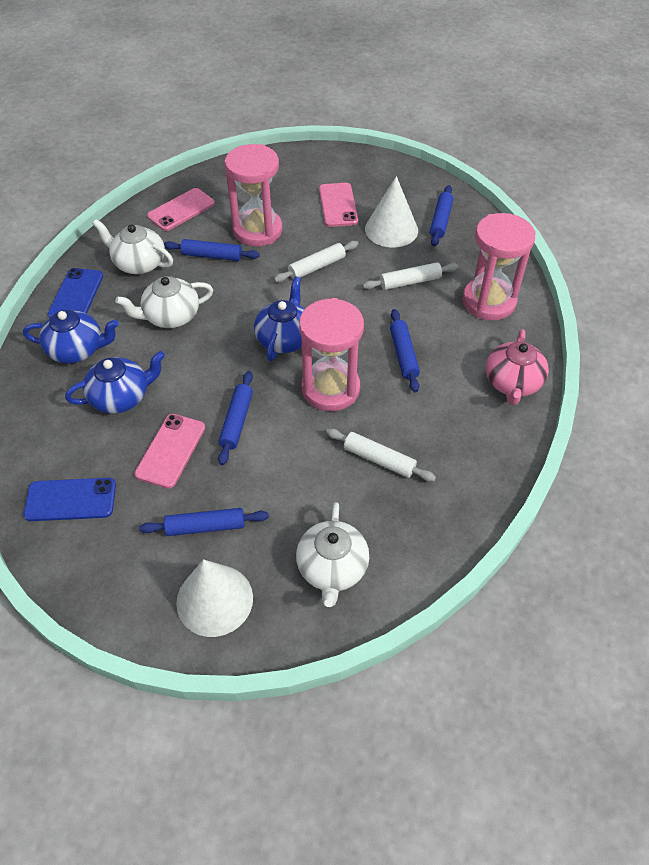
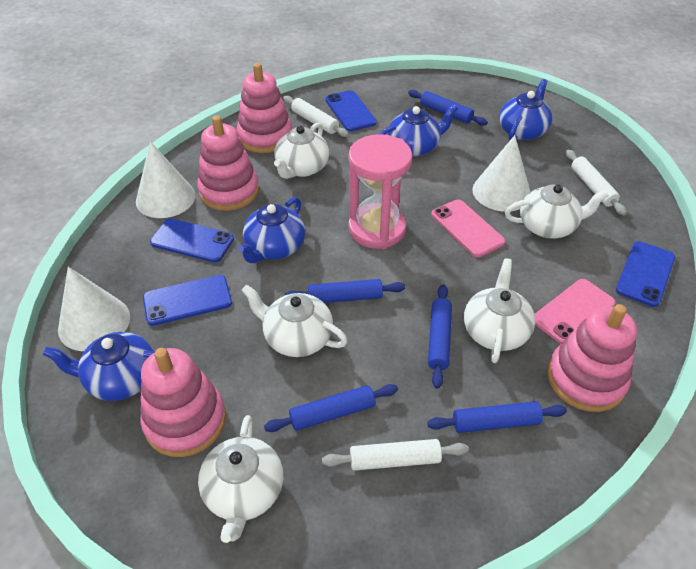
blue phone: 2 -> 4
blue teapot: 3 -> 4
pink hourglass: 3 -> 1
pink phone: 3 -> 2
pink stacking toy: 0 -> 4
pink teapot: 1 -> 0
white cone: 2 -> 3
white teapot: 3 -> 5

